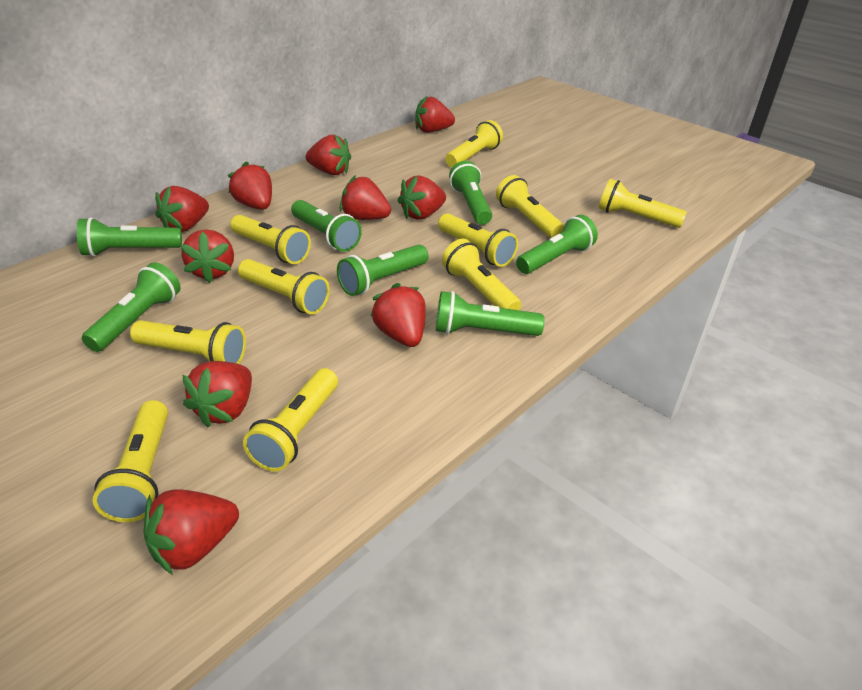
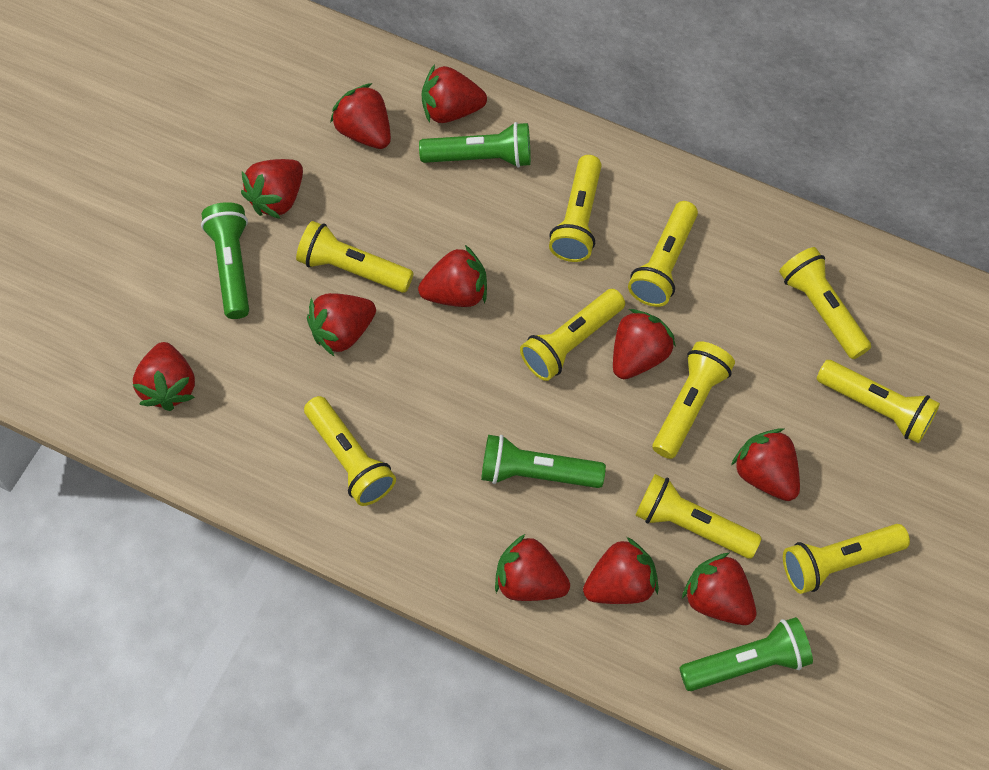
green flashlight: 7 -> 4
red strawberry: 10 -> 11

